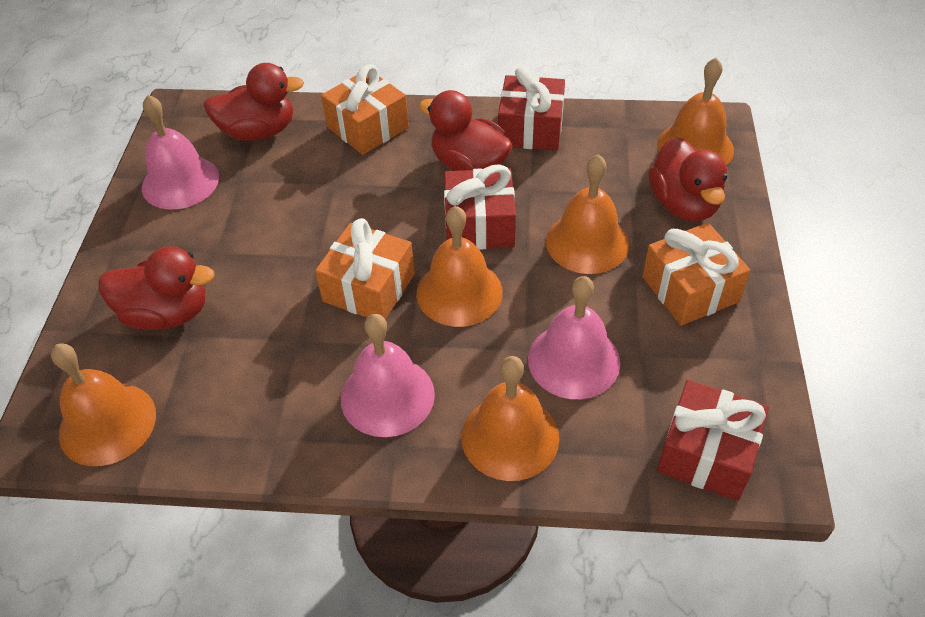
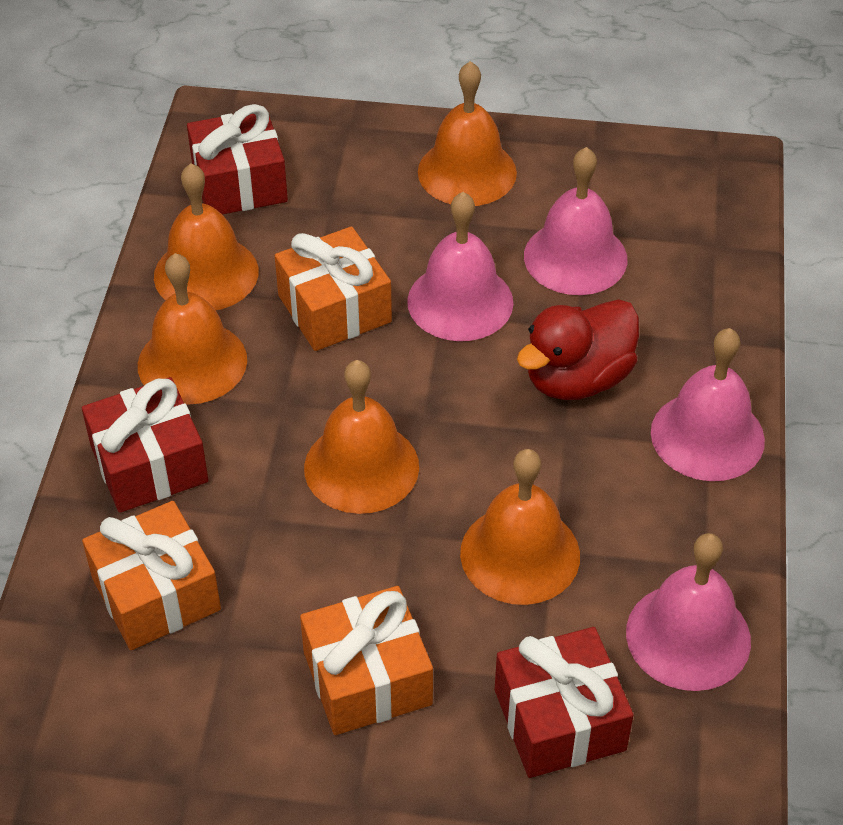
pink bell: 3 -> 4
red duck: 4 -> 1

